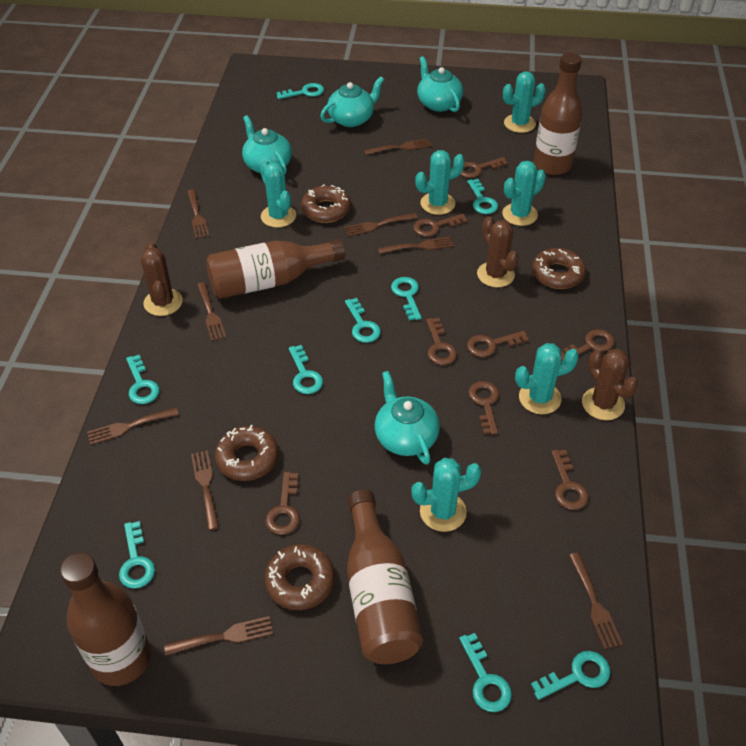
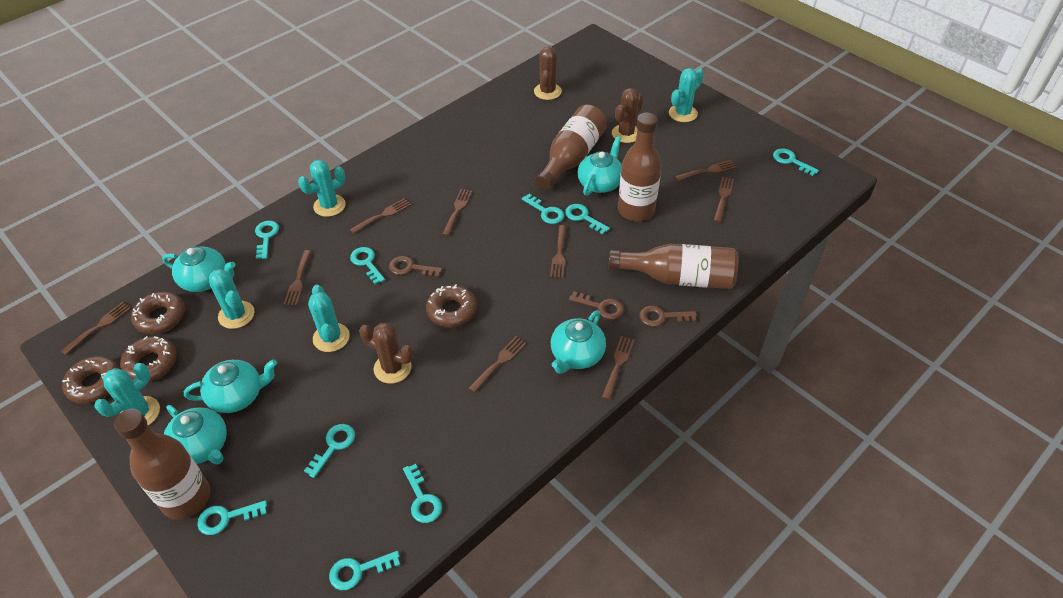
brown key: 8 -> 3
turquoise cactus: 6 -> 5
turquoise teapot: 4 -> 5

